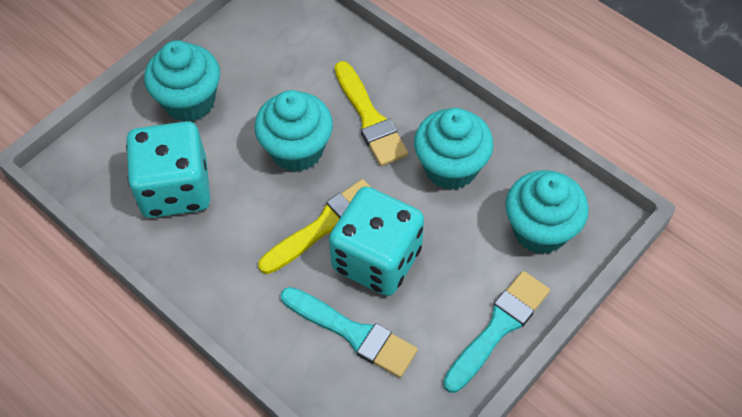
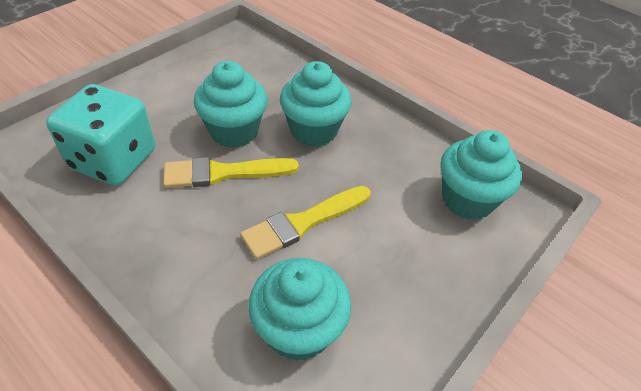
turquoise brush: 2 -> 0
turquoise dice: 2 -> 1

